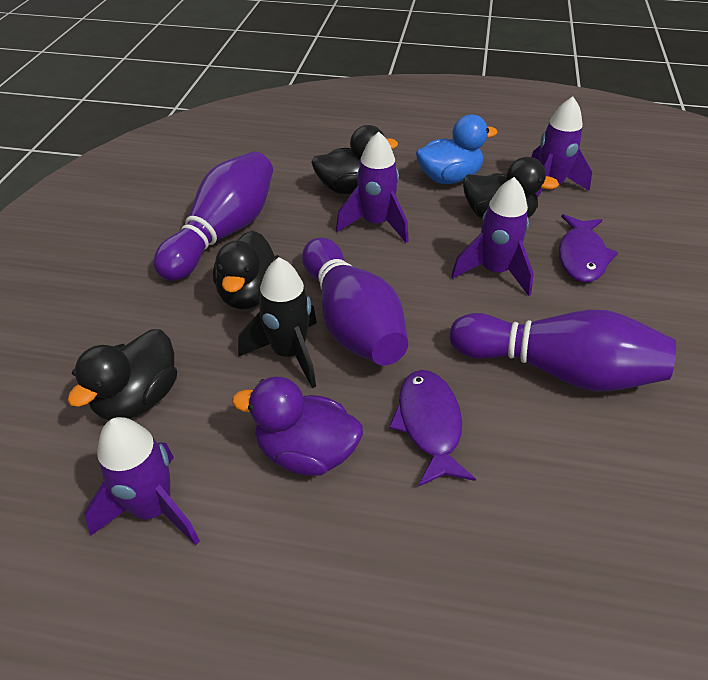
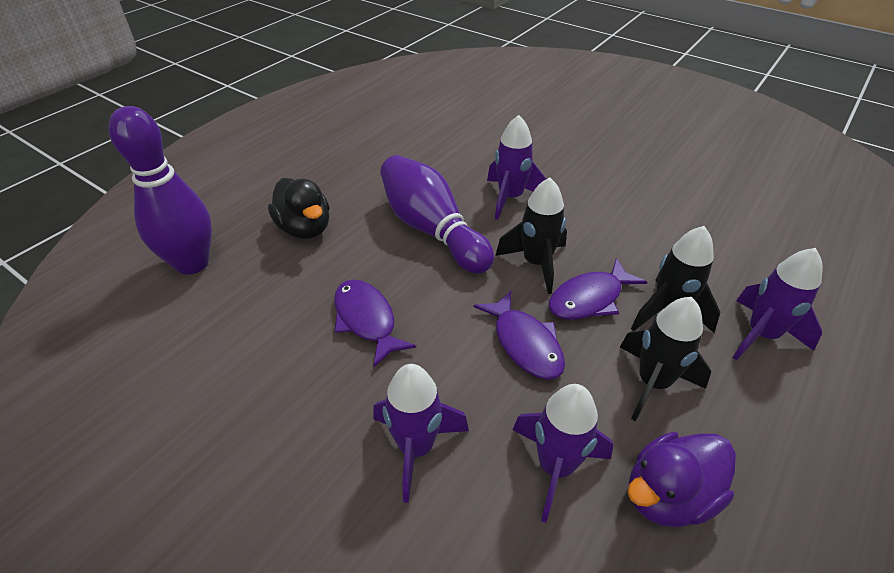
black duck: 4 -> 1
black rocket: 1 -> 3
blue duck: 1 -> 0
purple bowling pin: 3 -> 2
purple fish: 2 -> 3

